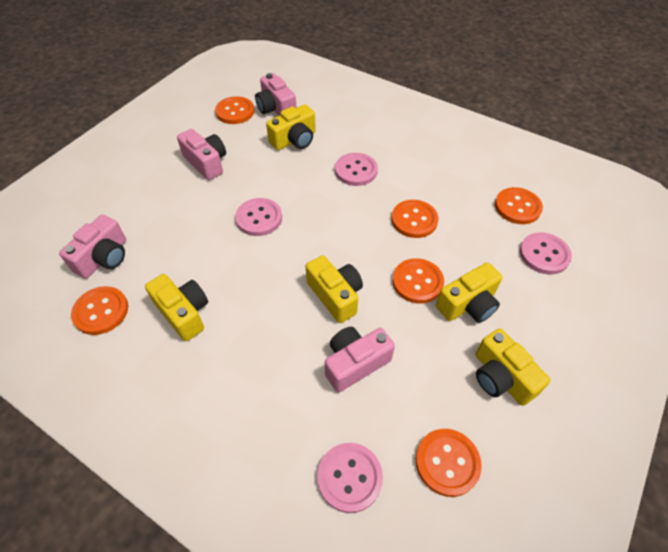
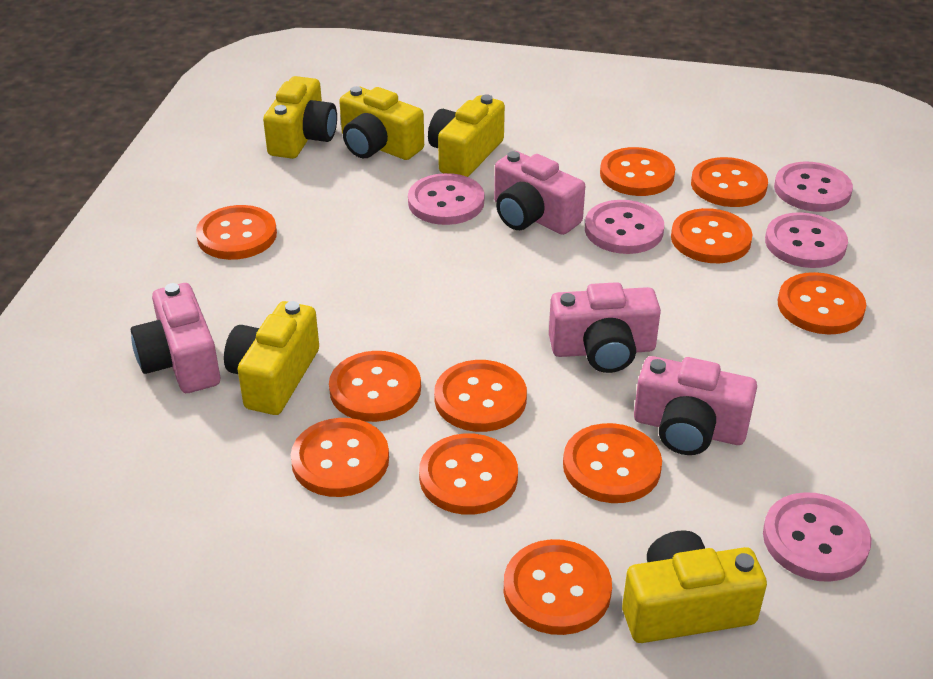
orange button: 6 -> 11
pink button: 4 -> 5

